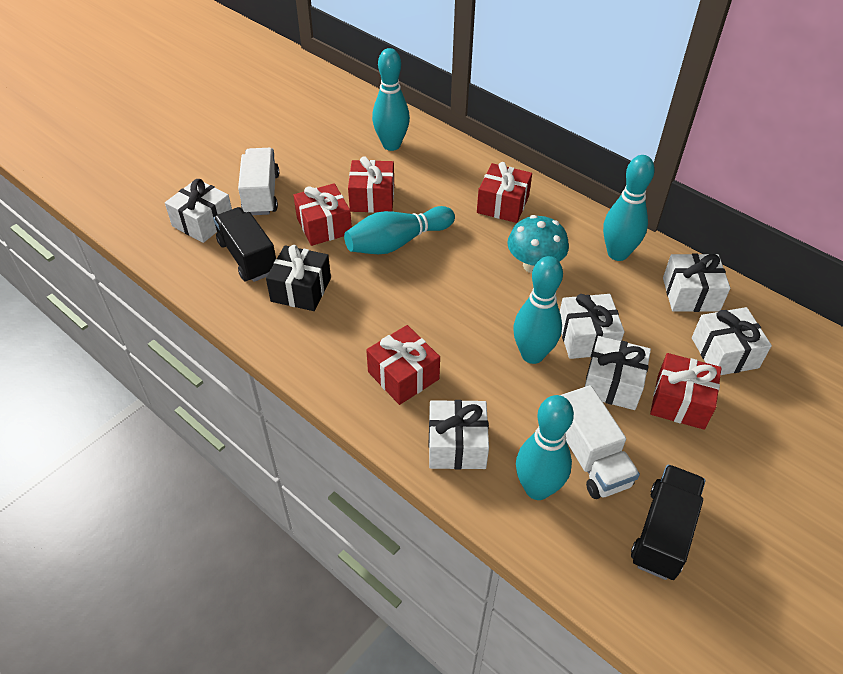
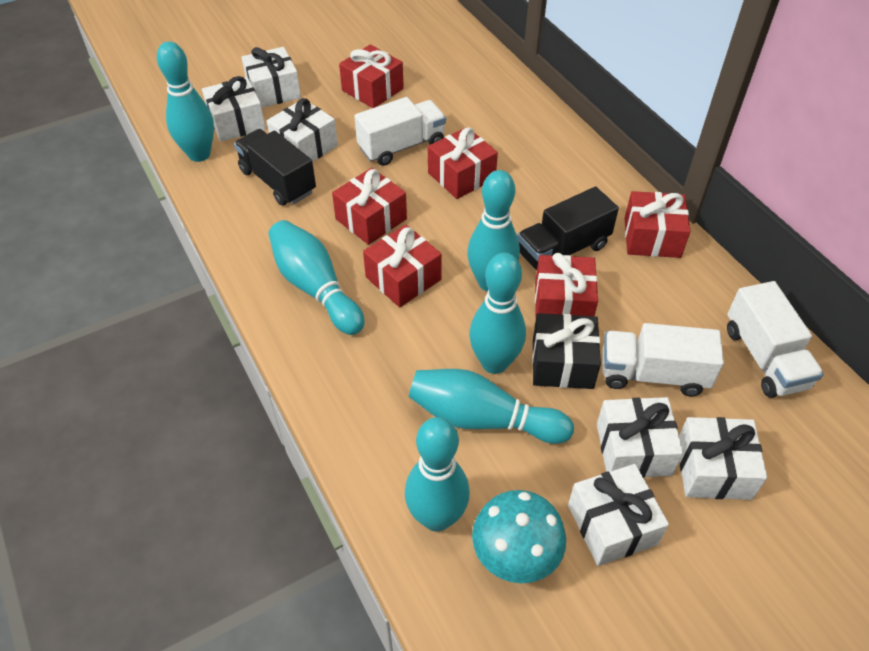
red gift: 5 -> 6
turquoise bowling pin: 5 -> 6
white truck: 2 -> 3

